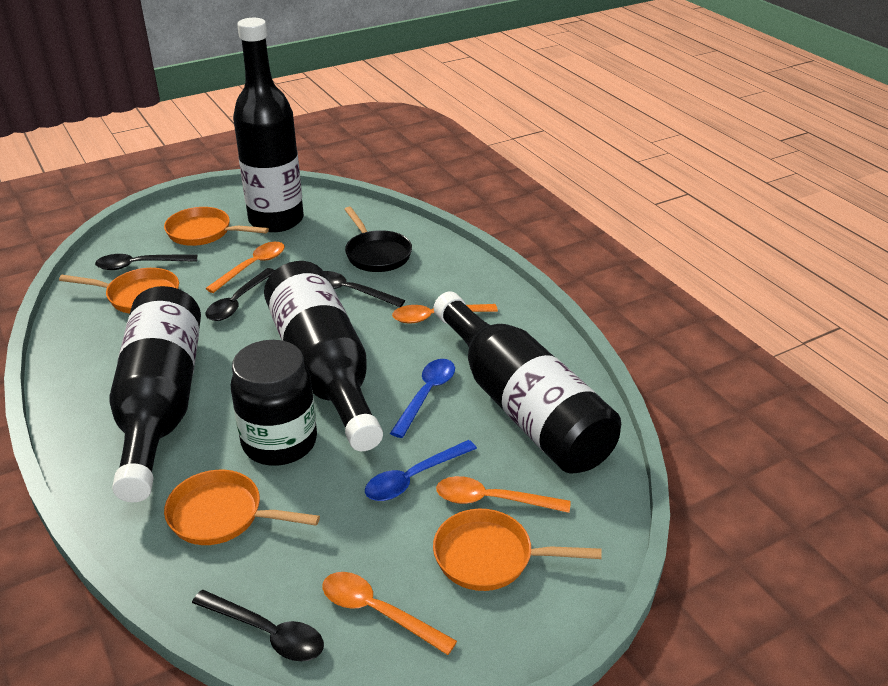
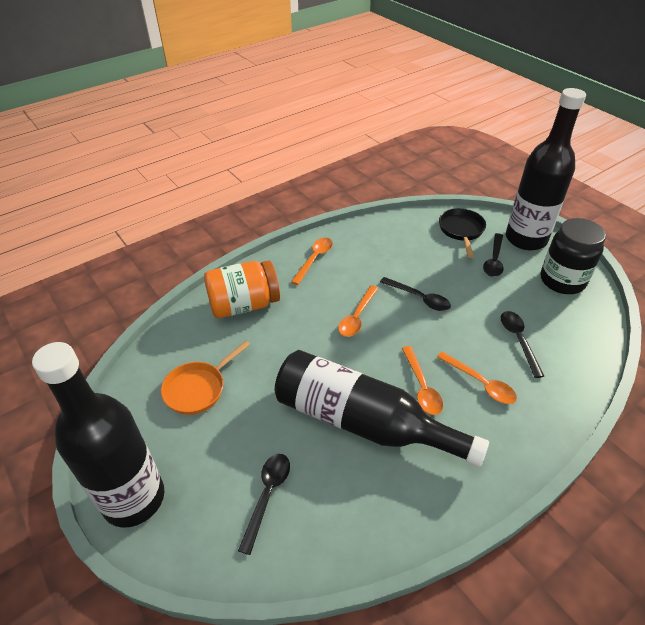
black bottle: 4 -> 3
blue spoon: 2 -> 0
orange jar: 0 -> 1
orange pan: 4 -> 1

